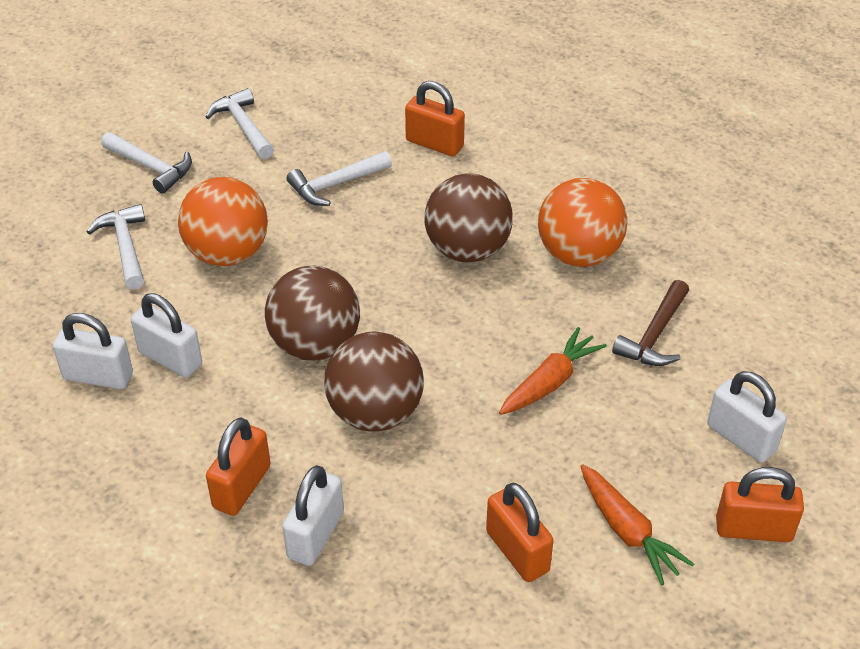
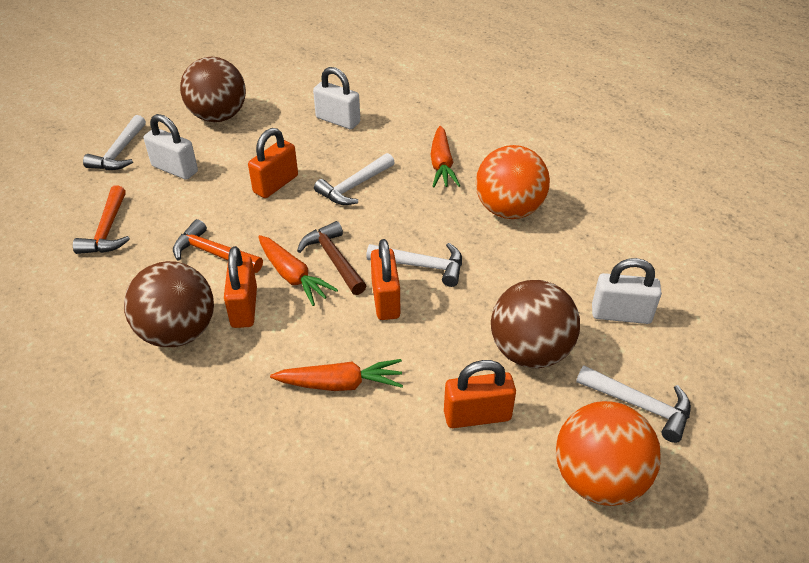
orange carrot: 2 -> 3
orange hammer: 0 -> 2
white padlock: 4 -> 3

